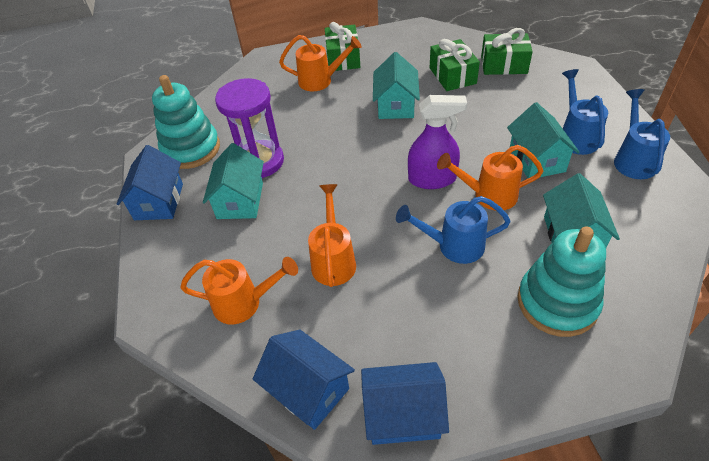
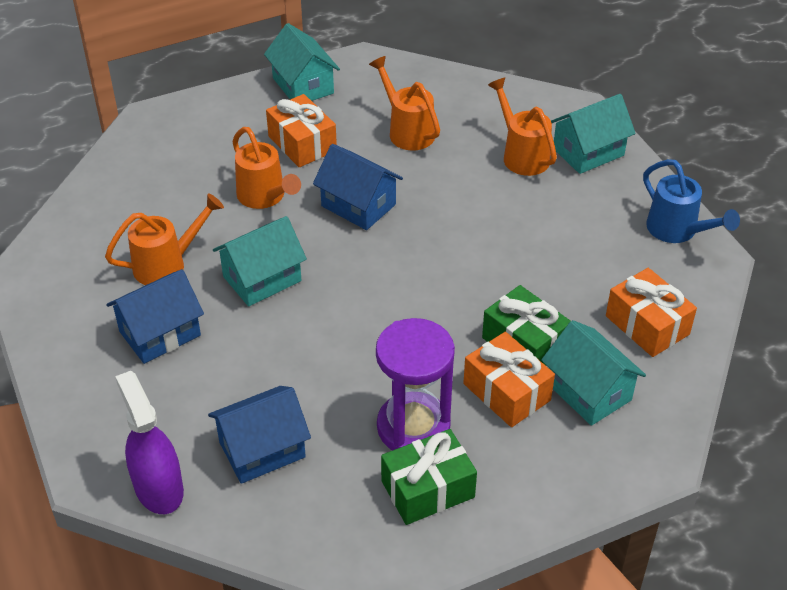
blue watering can: 3 -> 1
green gift: 3 -> 2
orange gift: 0 -> 3
turquoise stacking toy: 2 -> 0

